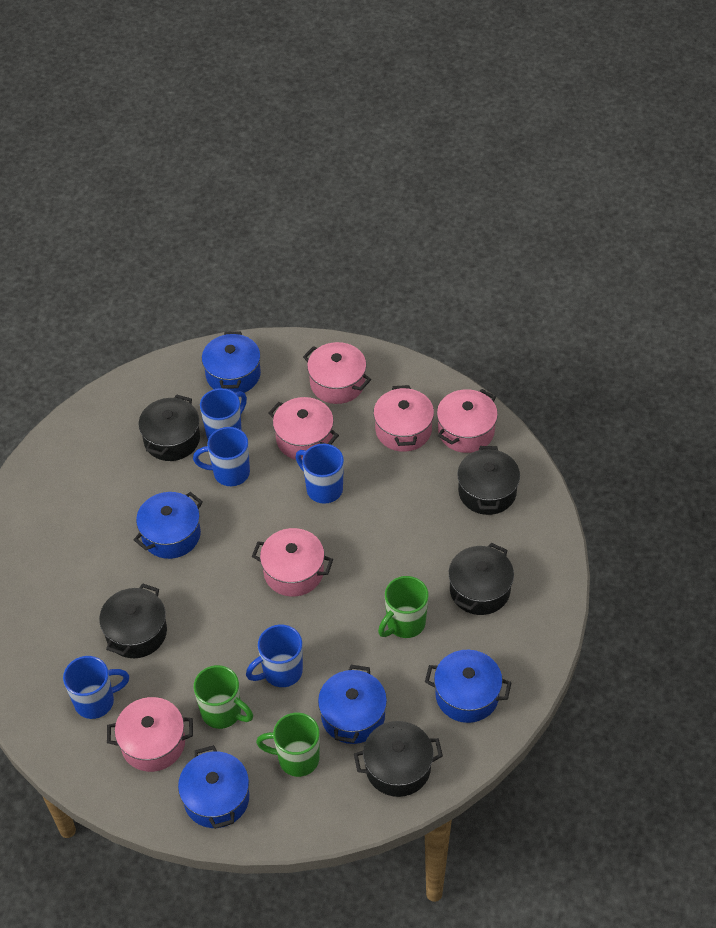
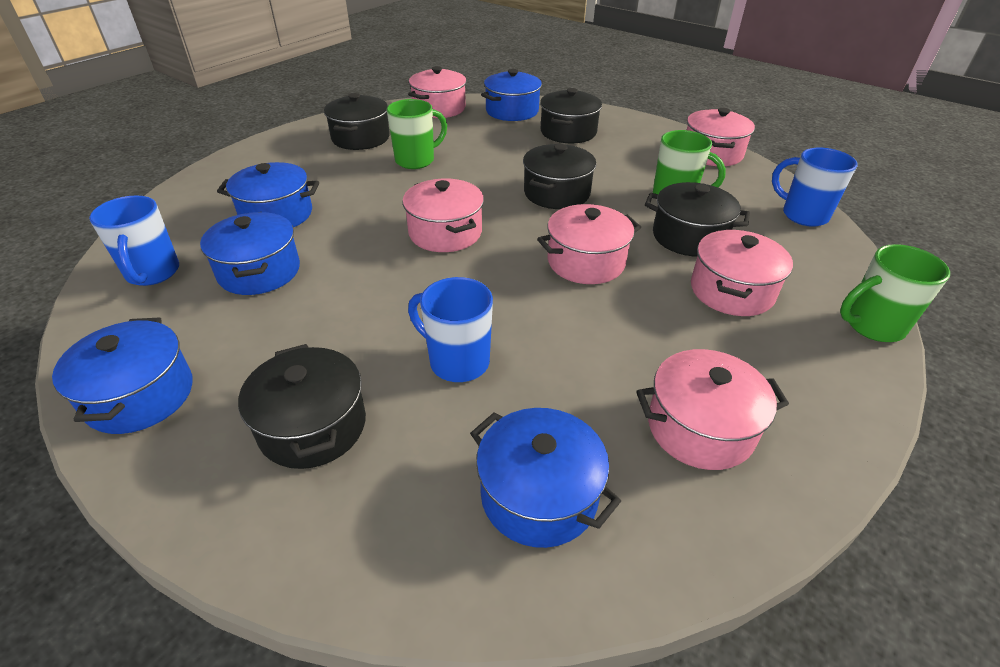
blue mug: 5 -> 3

